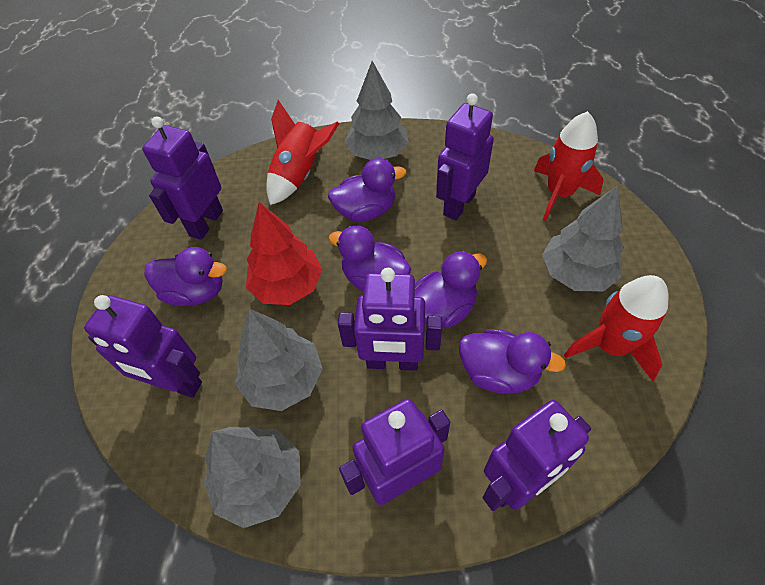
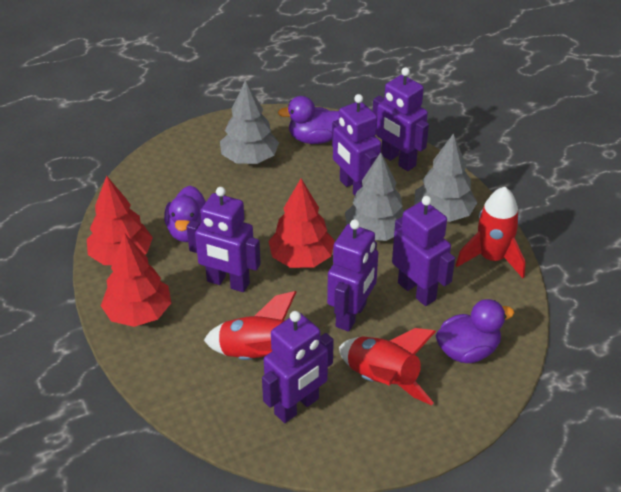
grey tree: 4 -> 3
purple duck: 5 -> 3
red tree: 1 -> 3

